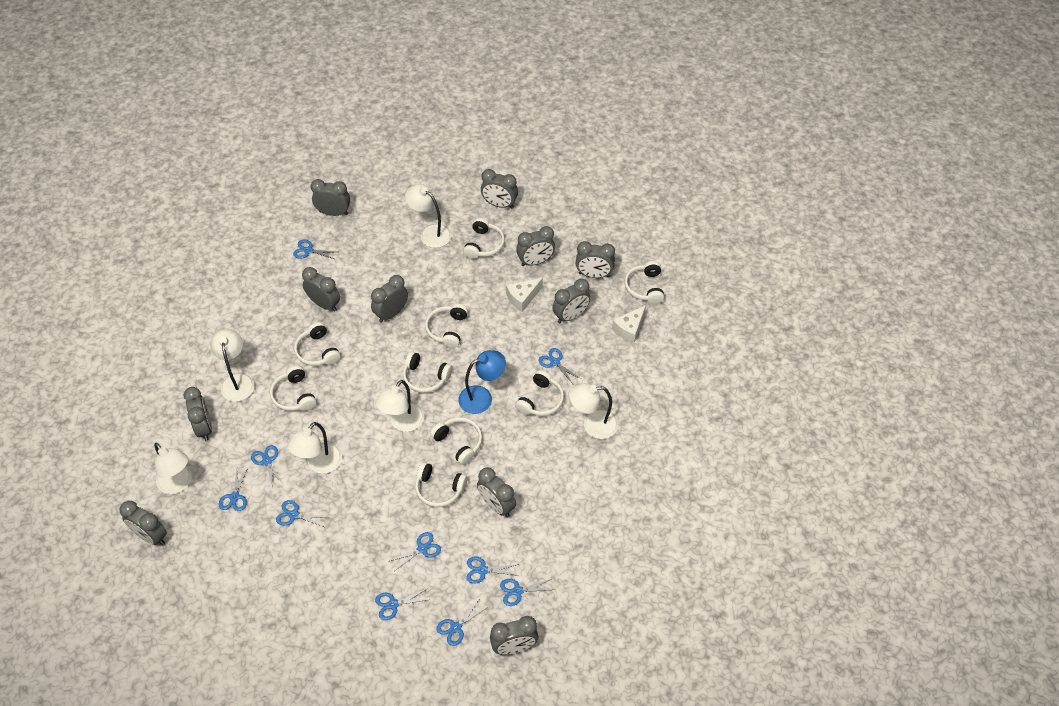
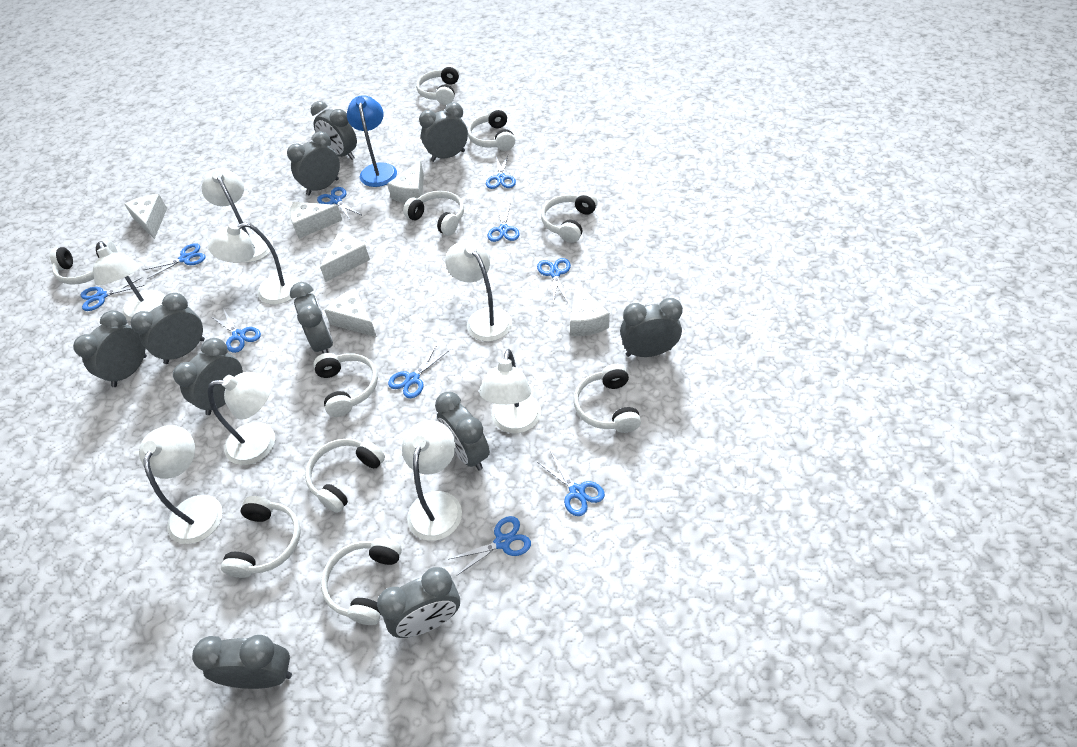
white cheese: 2 -> 6
white headphones: 9 -> 10
white lamp: 6 -> 8

